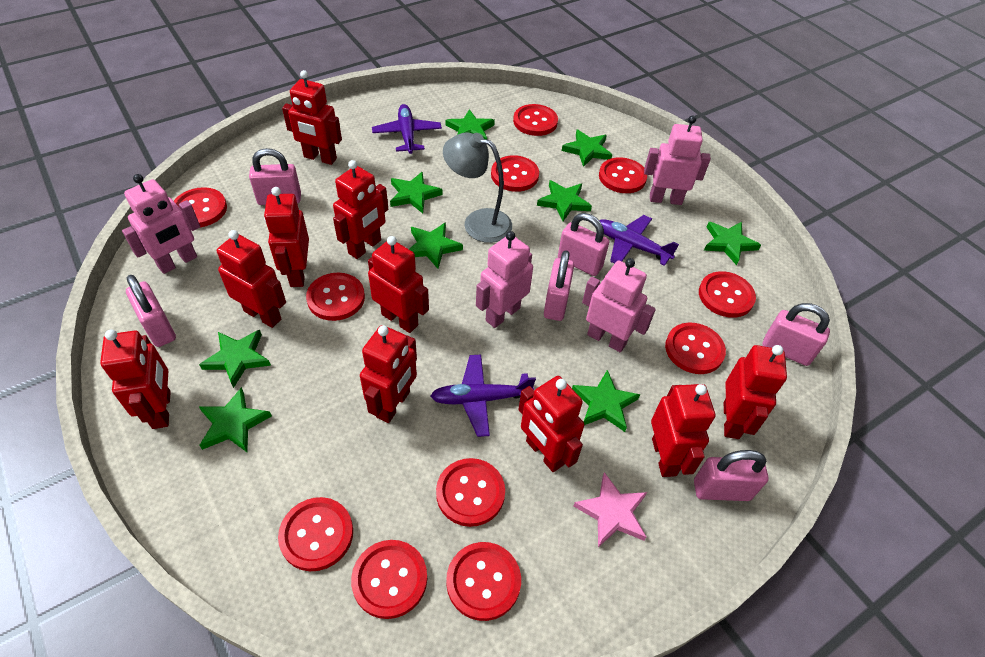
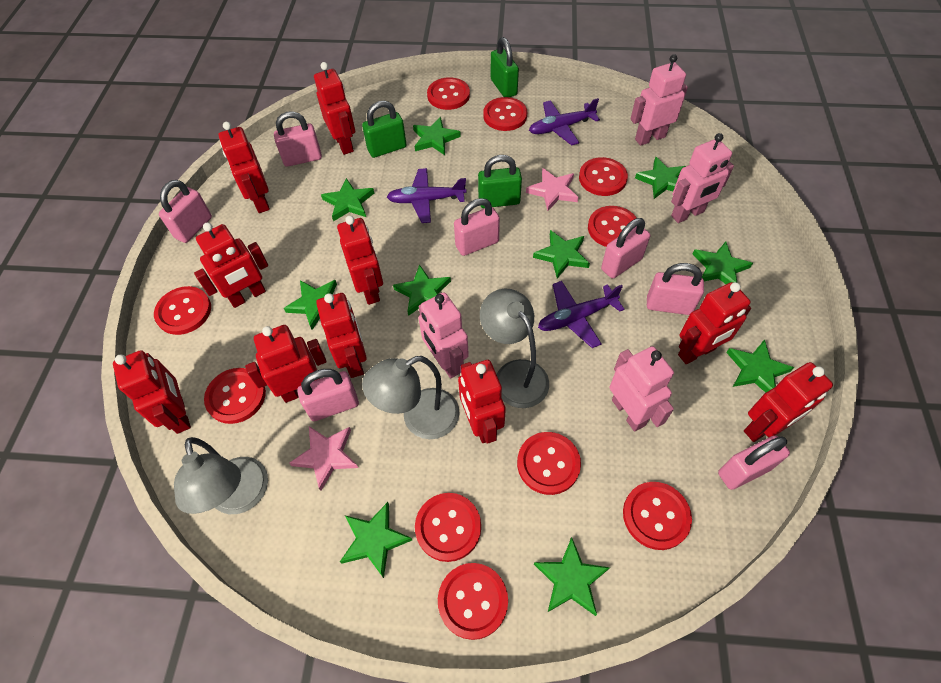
green padlock: 0 -> 3
green star: 9 -> 10
grey lamp: 1 -> 3
pink padlock: 6 -> 7
pink star: 1 -> 2
red button: 11 -> 10

